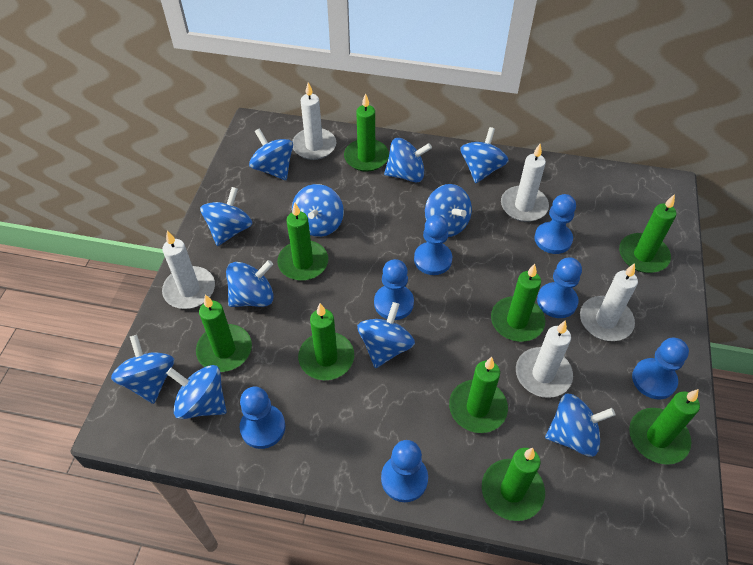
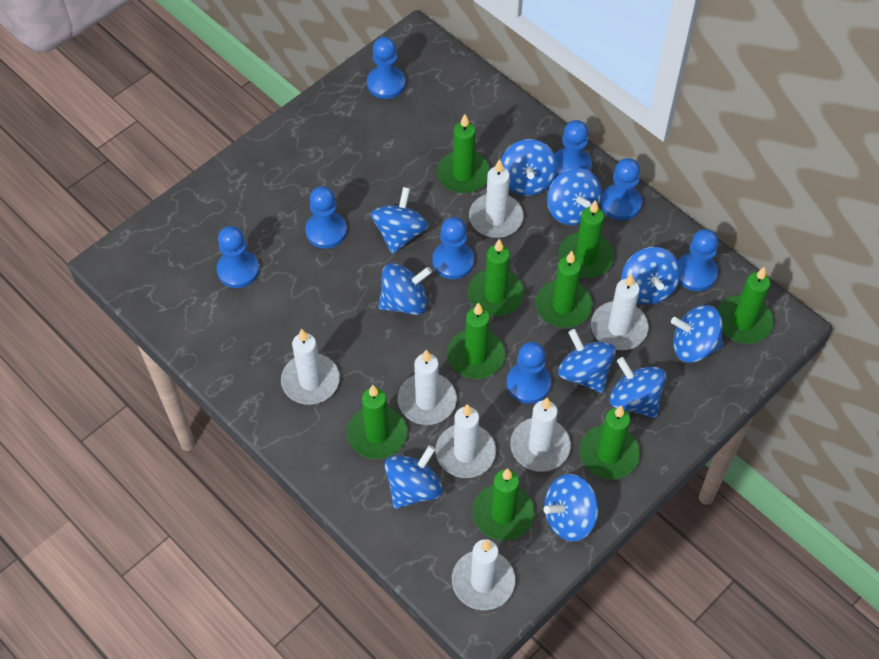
blue pawn: 7 -> 8
blue spinning top: 11 -> 10
white candle: 5 -> 7

